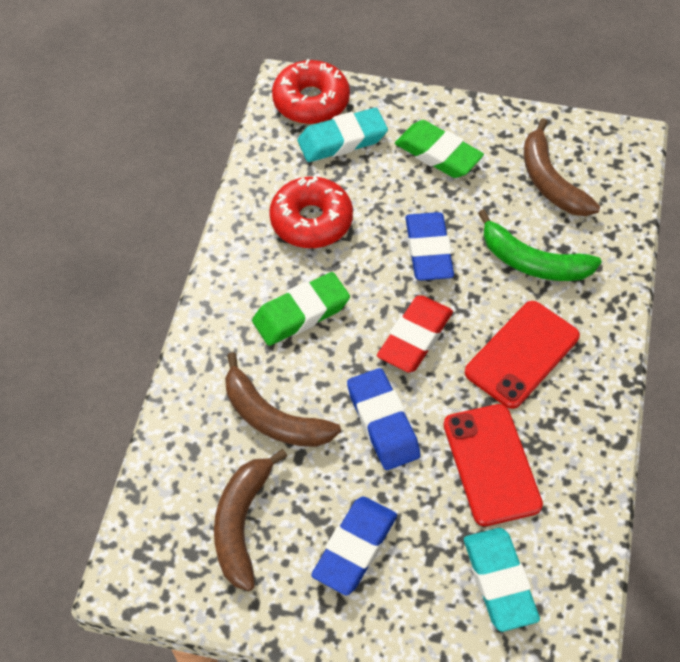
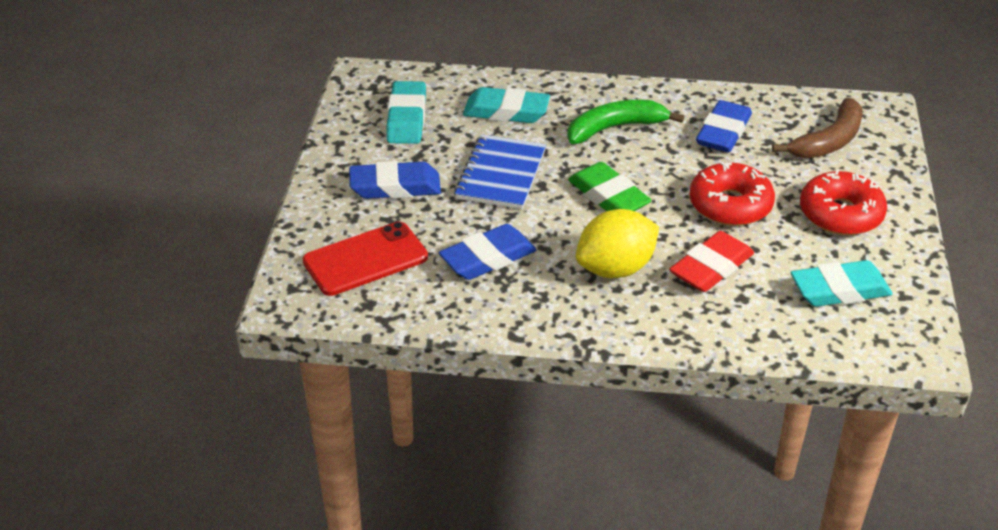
blue notebook: 0 -> 1
brown banana: 3 -> 1
green eraser: 2 -> 1
red phone: 2 -> 1
turquoise eraser: 2 -> 3
yellow lemon: 0 -> 1

